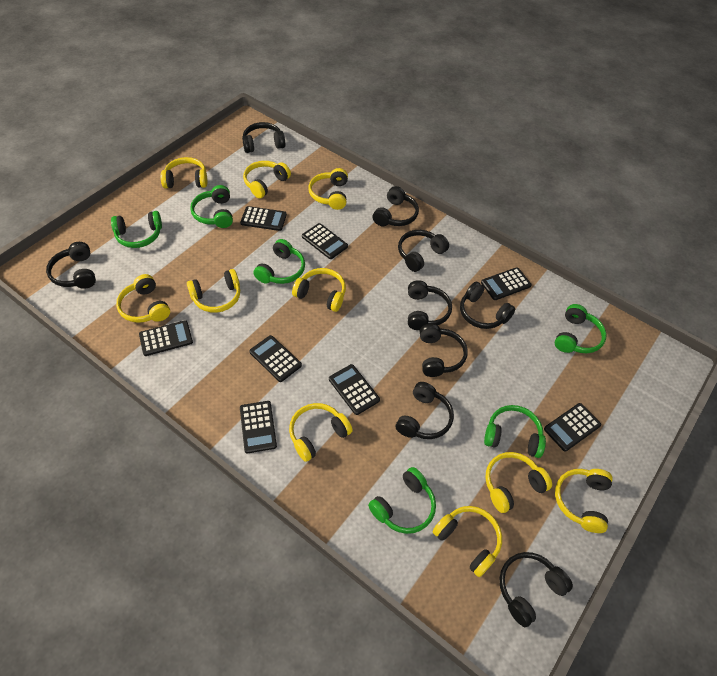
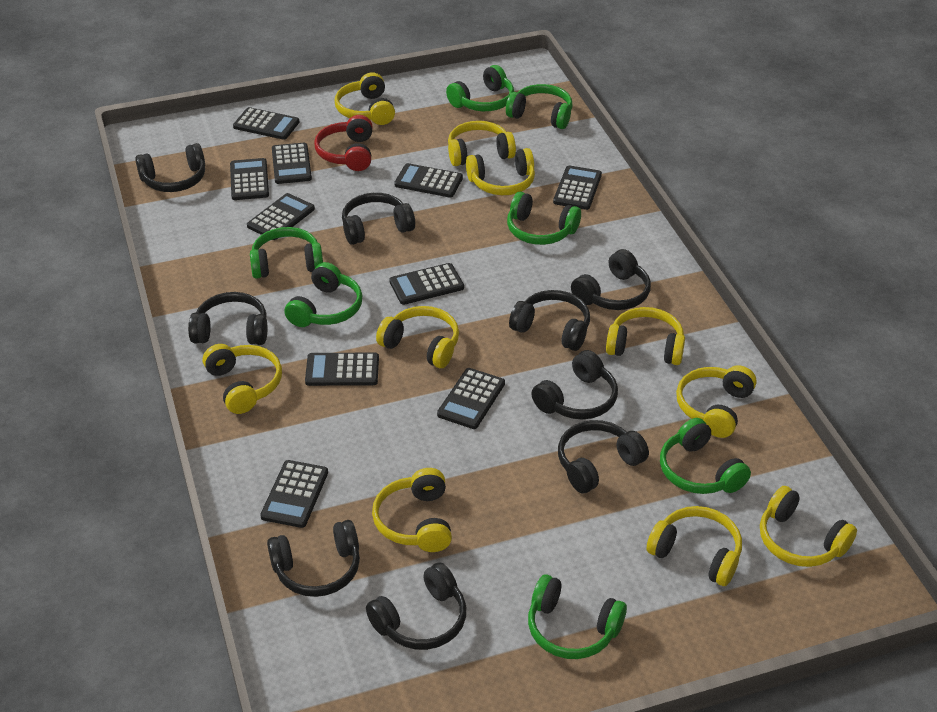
black calculator: 8 -> 10
green headphones: 6 -> 7
red headphones: 0 -> 1

